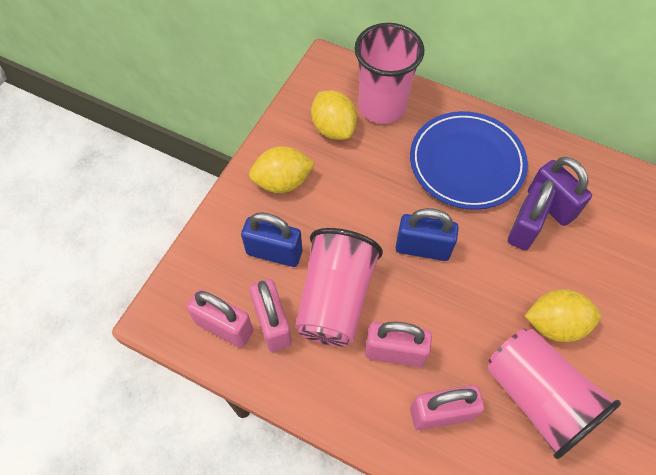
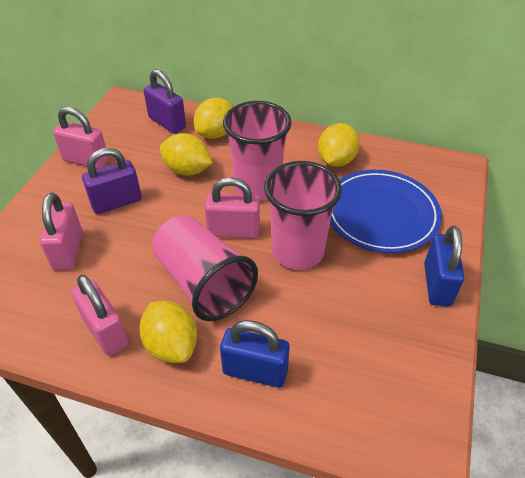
yellow lemon: 3 -> 4

